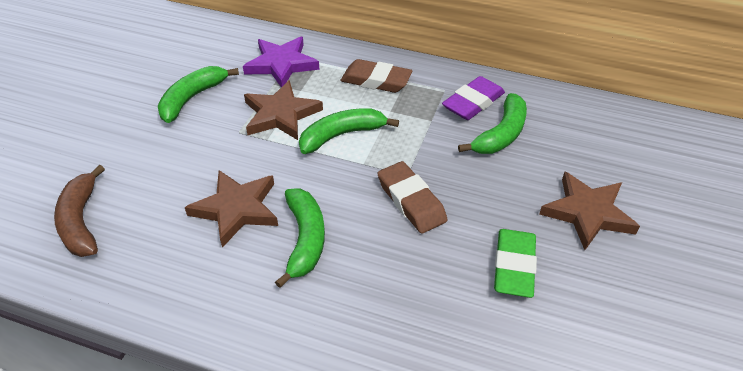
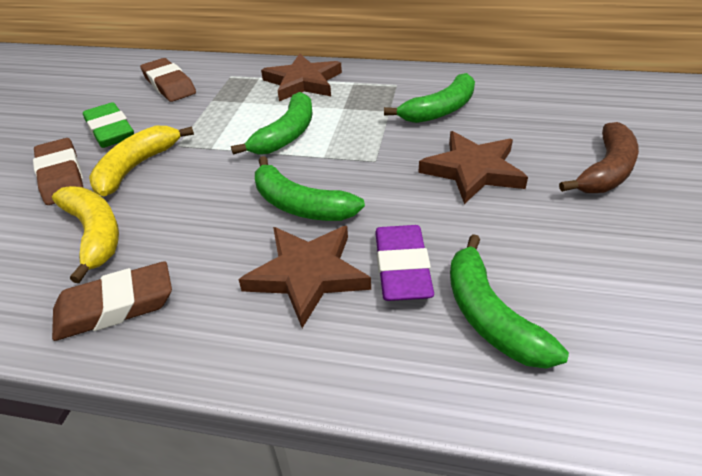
brown eraser: 2 -> 3
purple star: 1 -> 0
yellow banana: 0 -> 2

